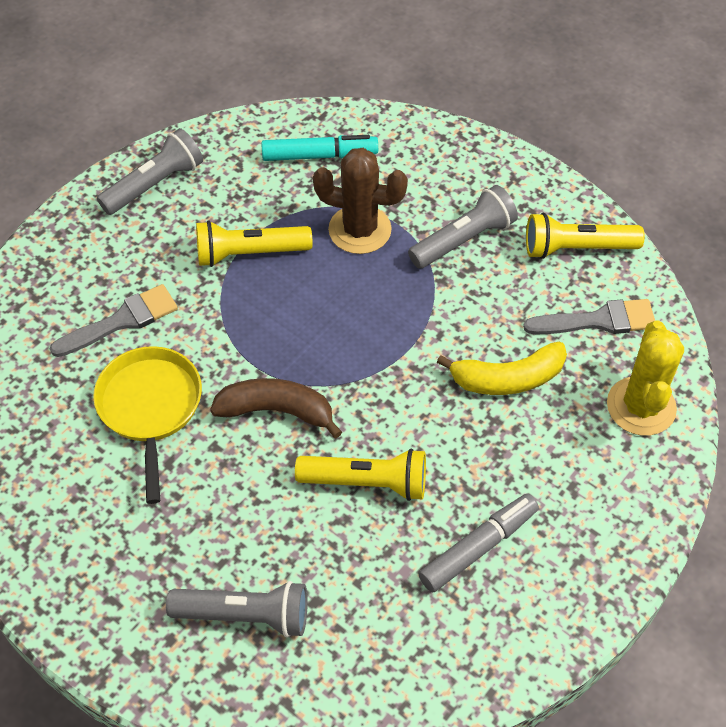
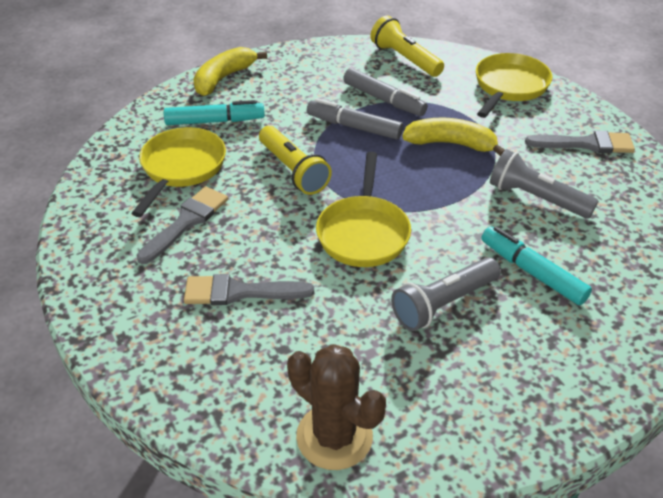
brown banana: 1 -> 0
grey brush: 2 -> 3
grey flashlight: 3 -> 2
grey marker: 1 -> 2
turquoise marker: 1 -> 2
yellow banana: 1 -> 2
yellow cactus: 1 -> 0
yellow flashlight: 3 -> 2
yellow pan: 1 -> 3

